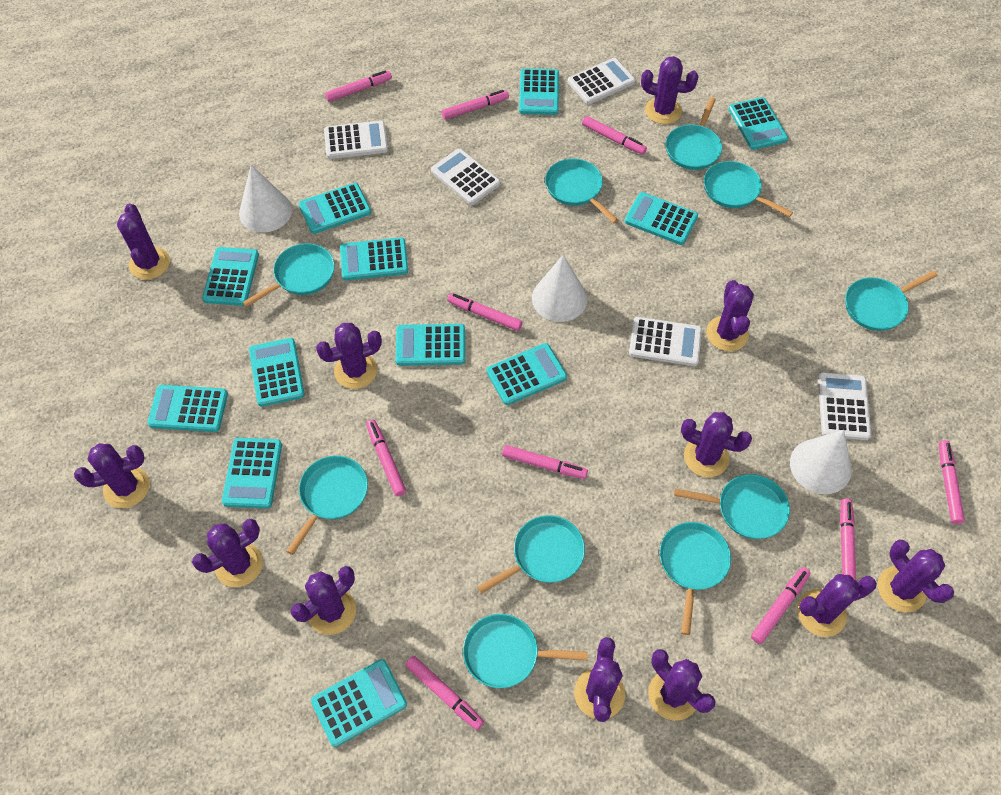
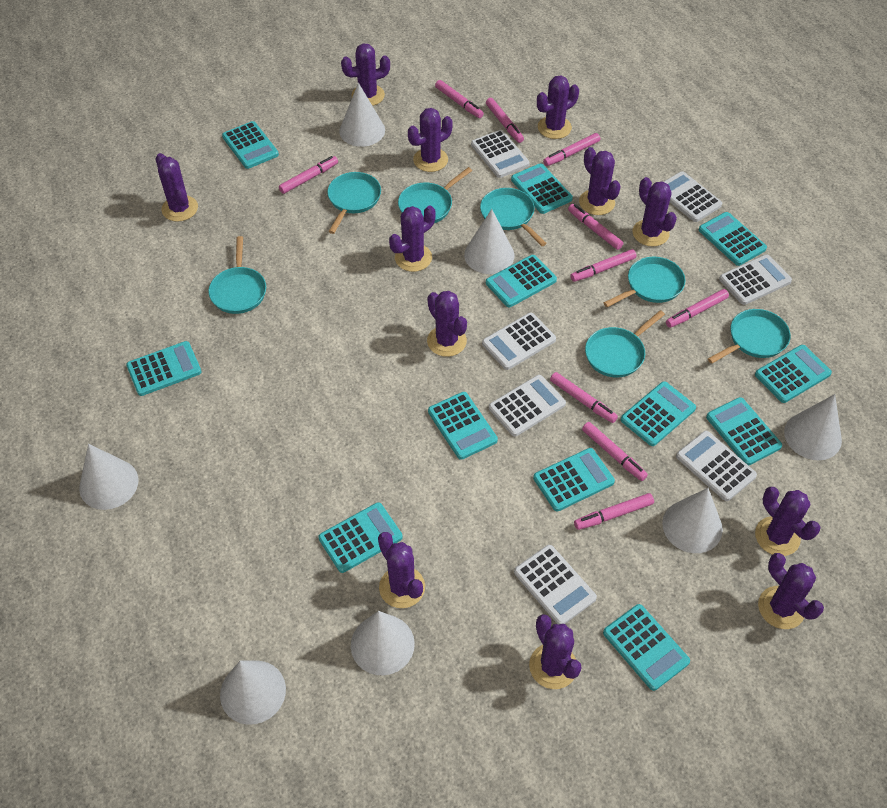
turquoise pan: 10 -> 7
white calculator: 5 -> 7
white cone: 3 -> 7

